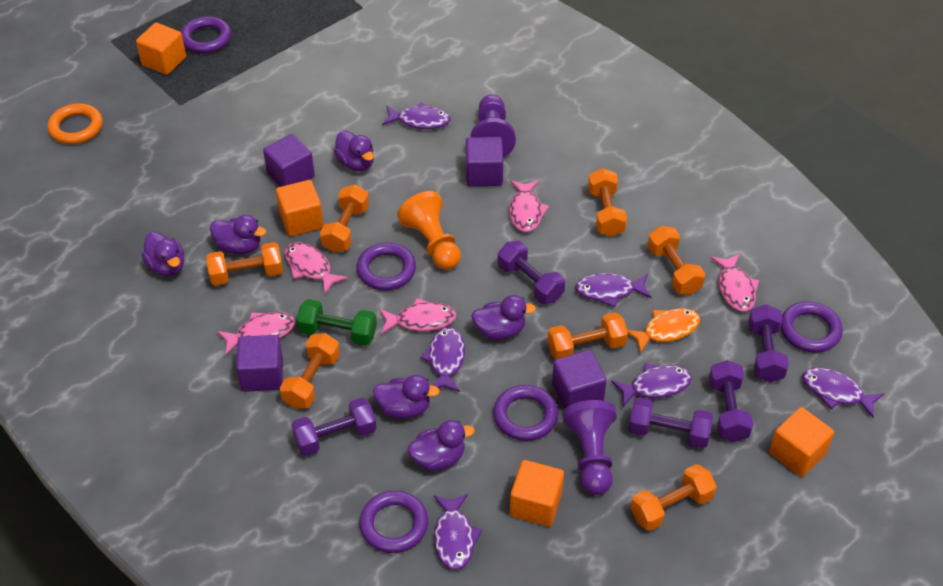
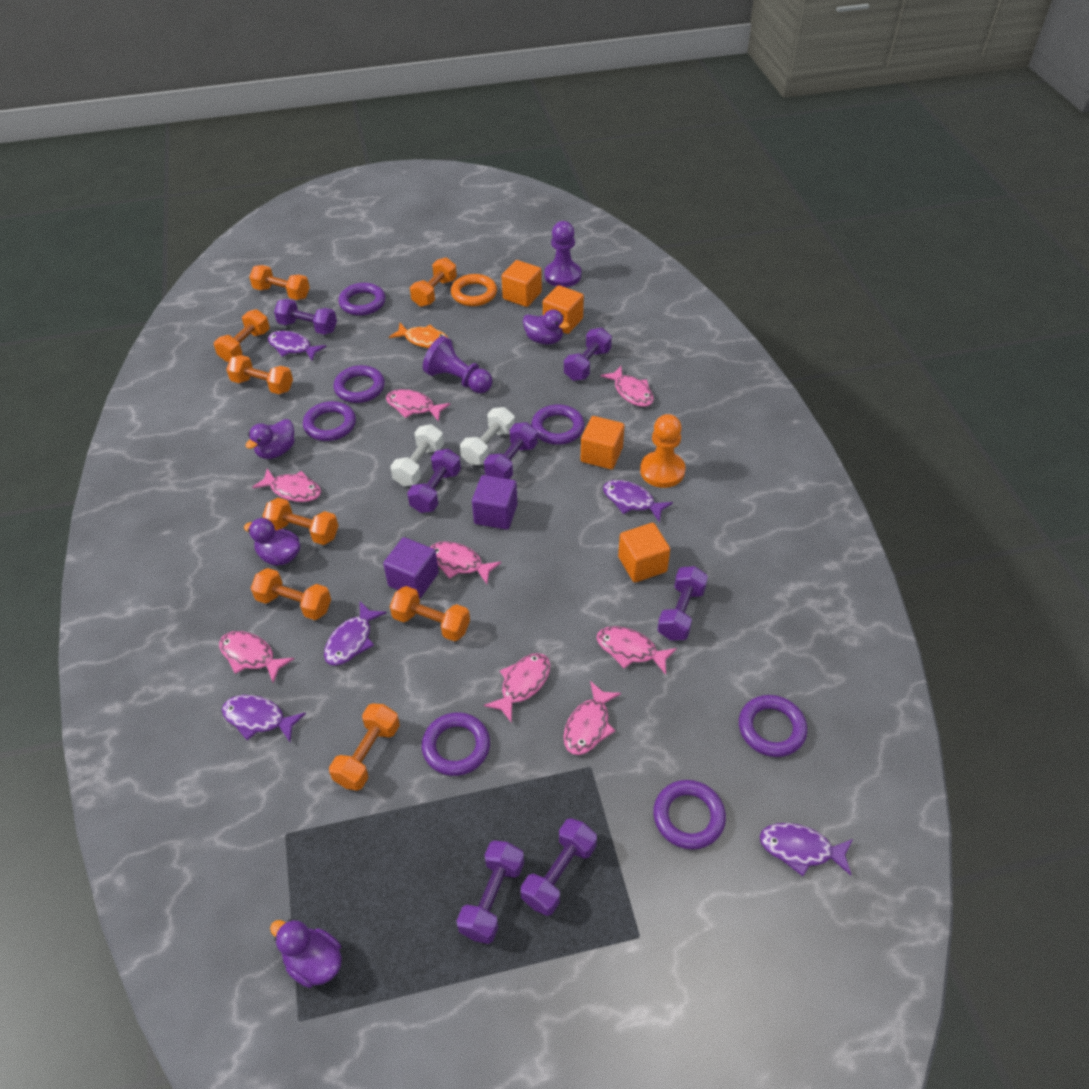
green dumbbell: 1 -> 0
orange dumbbell: 7 -> 8
pink fish: 5 -> 8
purple cube: 4 -> 2
purple duck: 6 -> 4
purple dumbbell: 5 -> 7
purple fish: 6 -> 5
purple ring: 5 -> 7
white dumbbell: 0 -> 2

